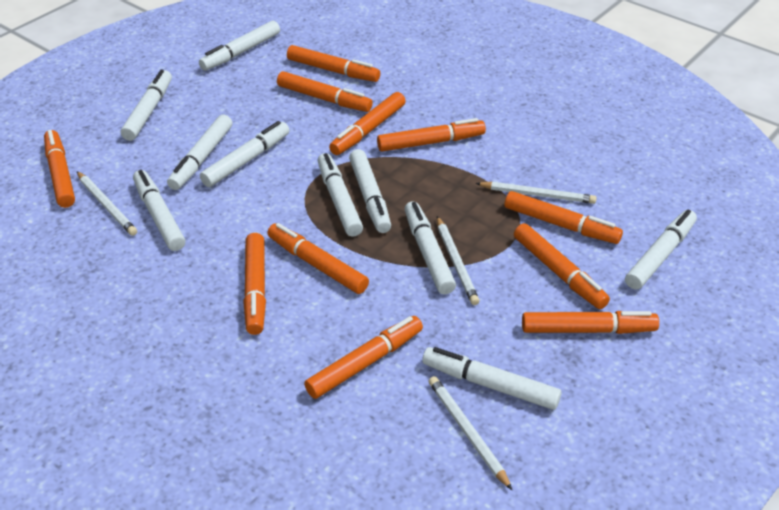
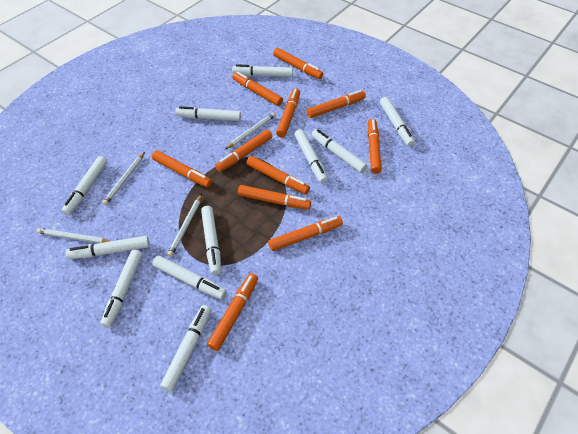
white marker: 10 -> 11

